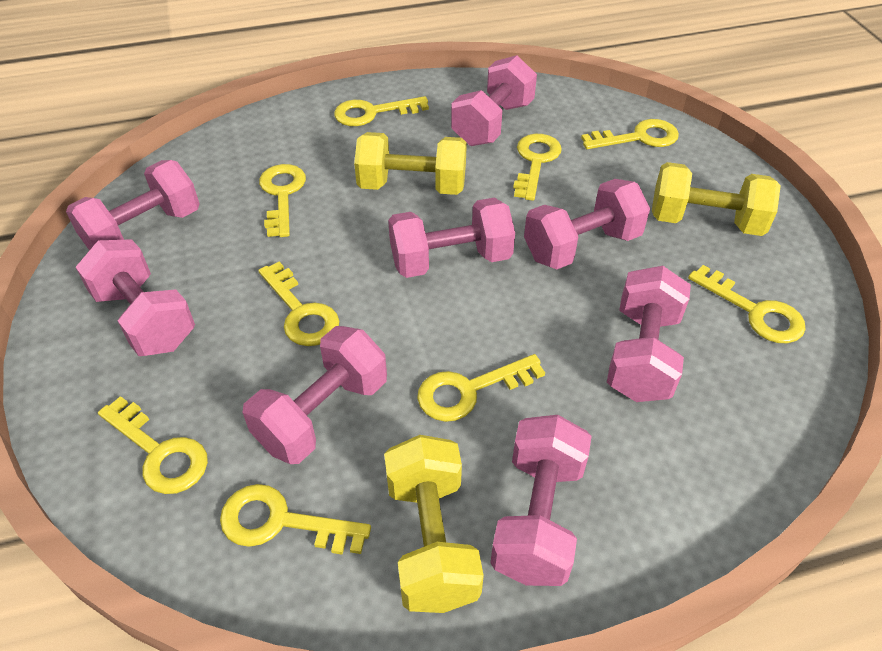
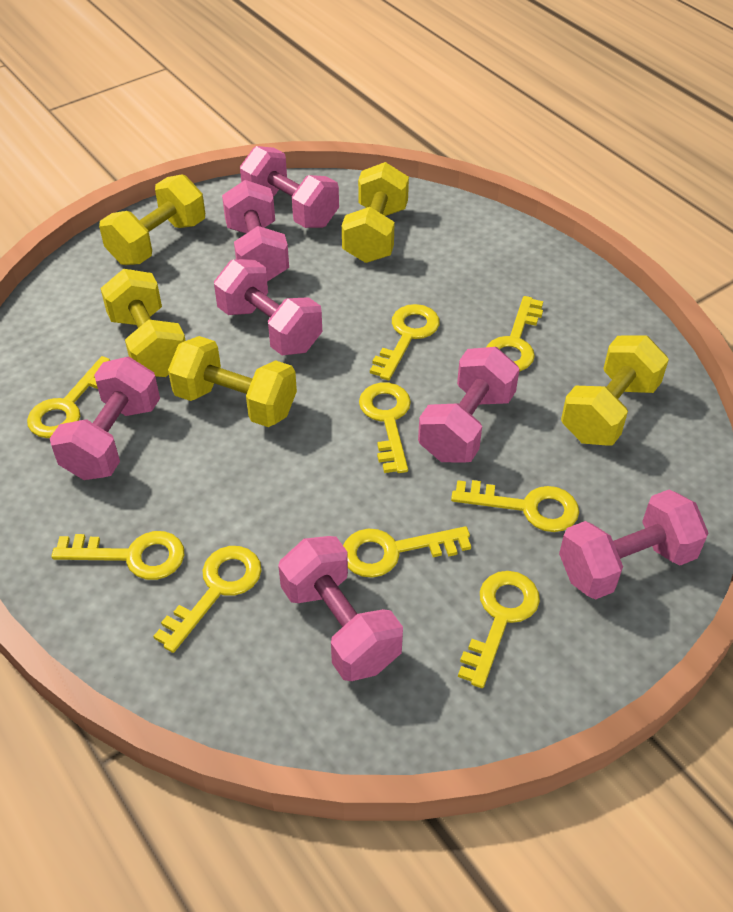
pink dumbbell: 8 -> 7
yellow dumbbell: 3 -> 5

